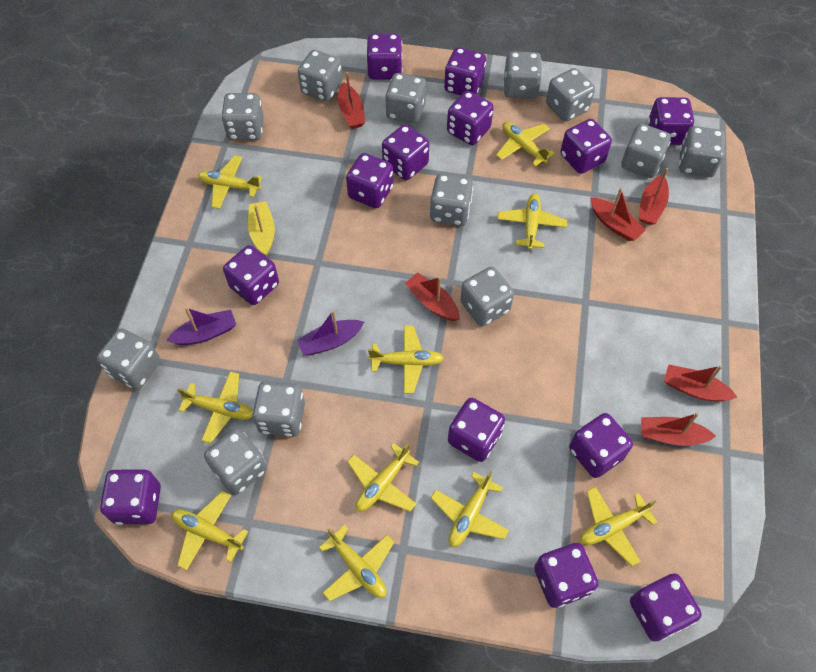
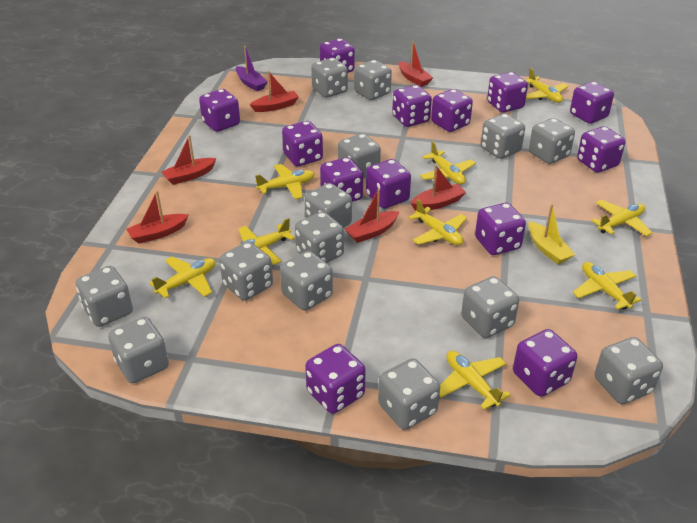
grey dice: 12 -> 14
purple boat: 2 -> 1
yellow plane: 10 -> 9

